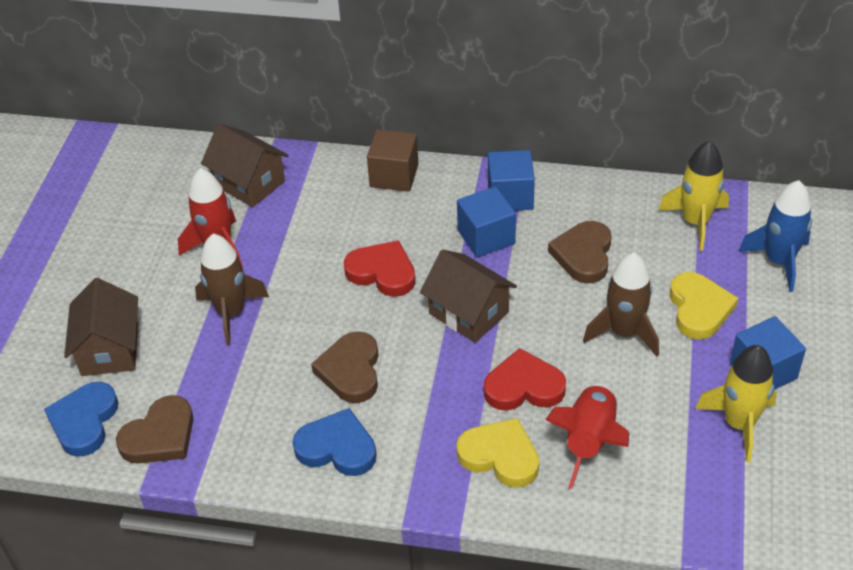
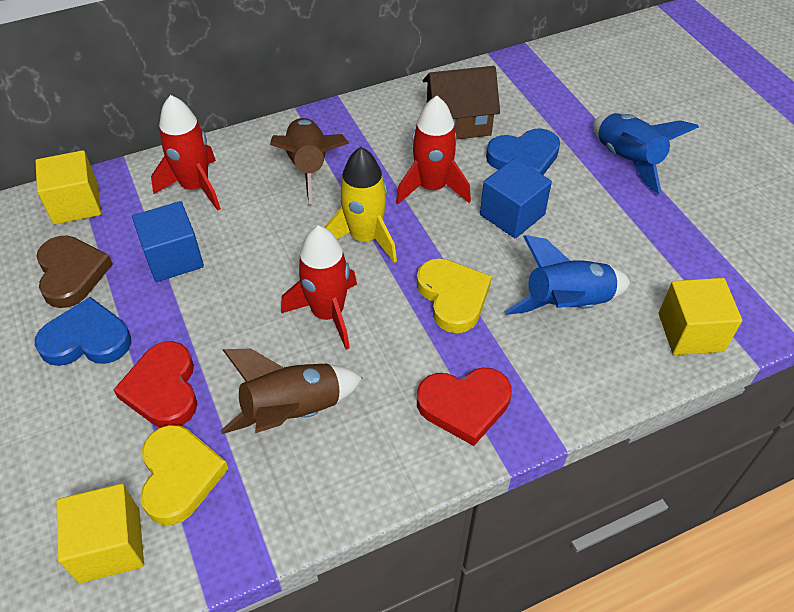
blue cube: 3 -> 2
blue rocket: 1 -> 2
brown cube: 1 -> 0
brown heart: 3 -> 1
brown house: 3 -> 1
red rocket: 2 -> 3
yellow cube: 0 -> 3
yellow rocket: 2 -> 1

